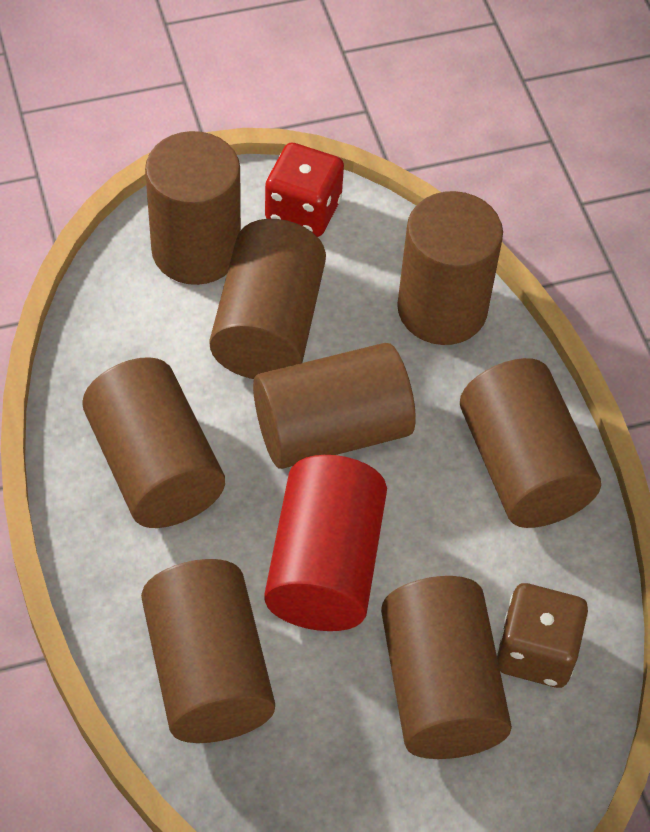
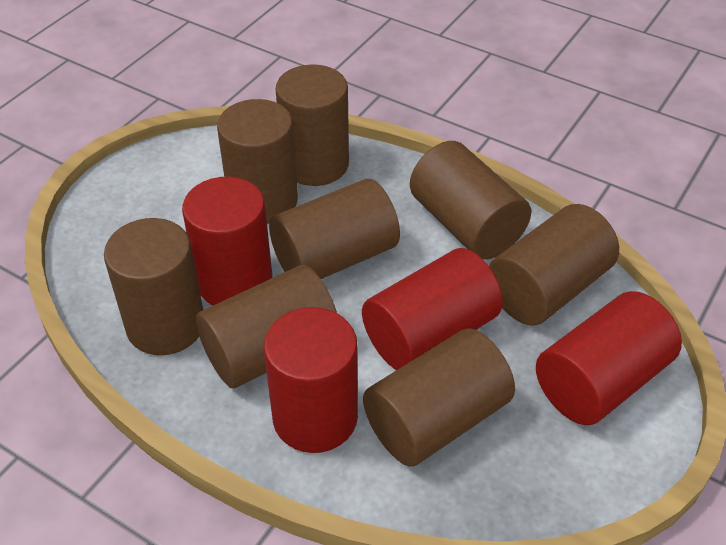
brown dice: 1 -> 0
red cylinder: 1 -> 4
red dice: 1 -> 0

